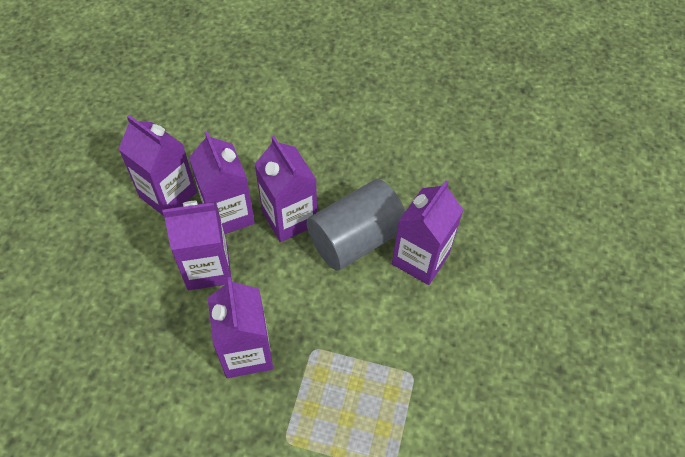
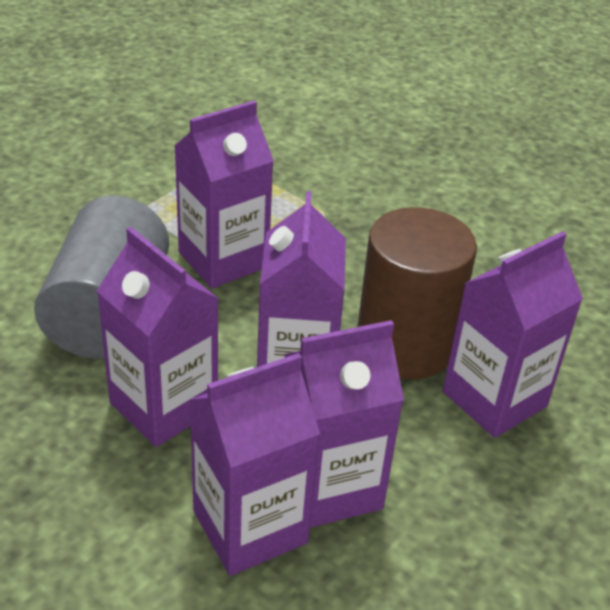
brown cylinder: 0 -> 1

